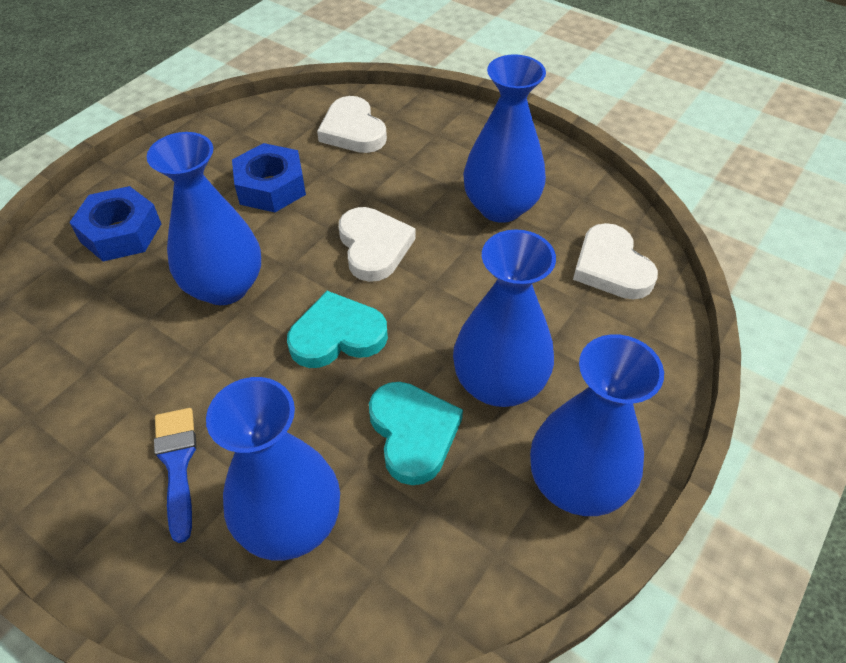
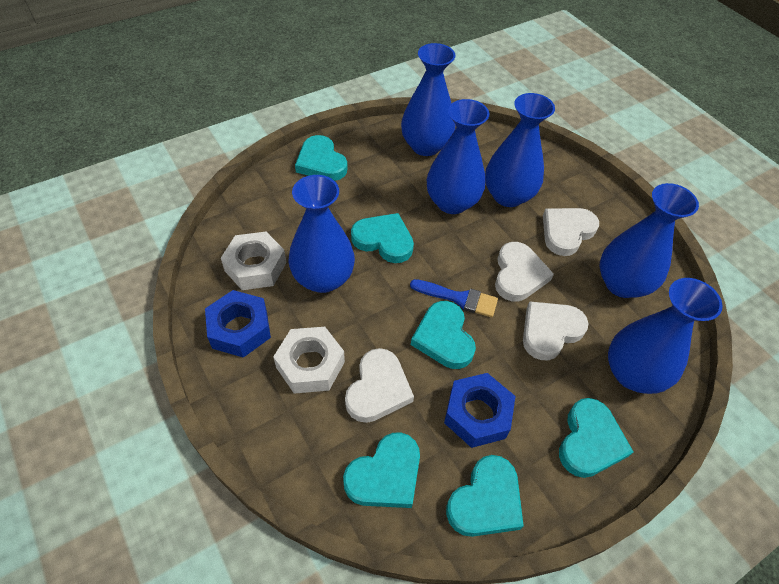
blue vase: 5 -> 6
turquoise heart: 2 -> 6
white heart: 3 -> 4
white nut: 0 -> 2

